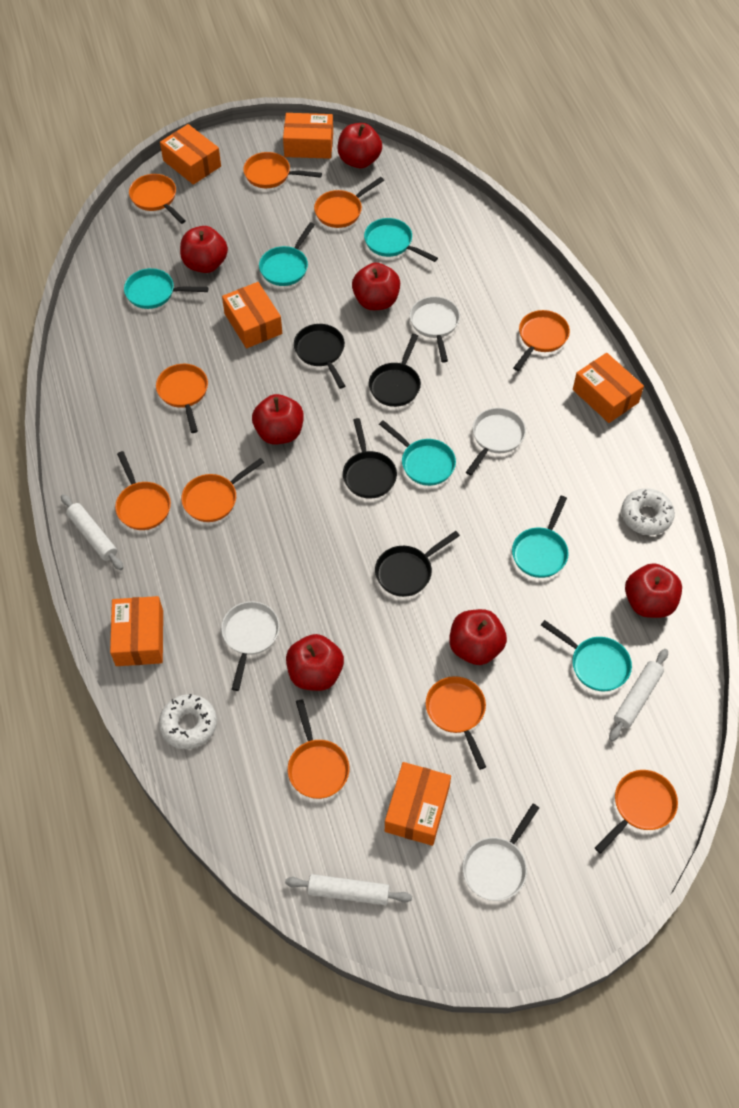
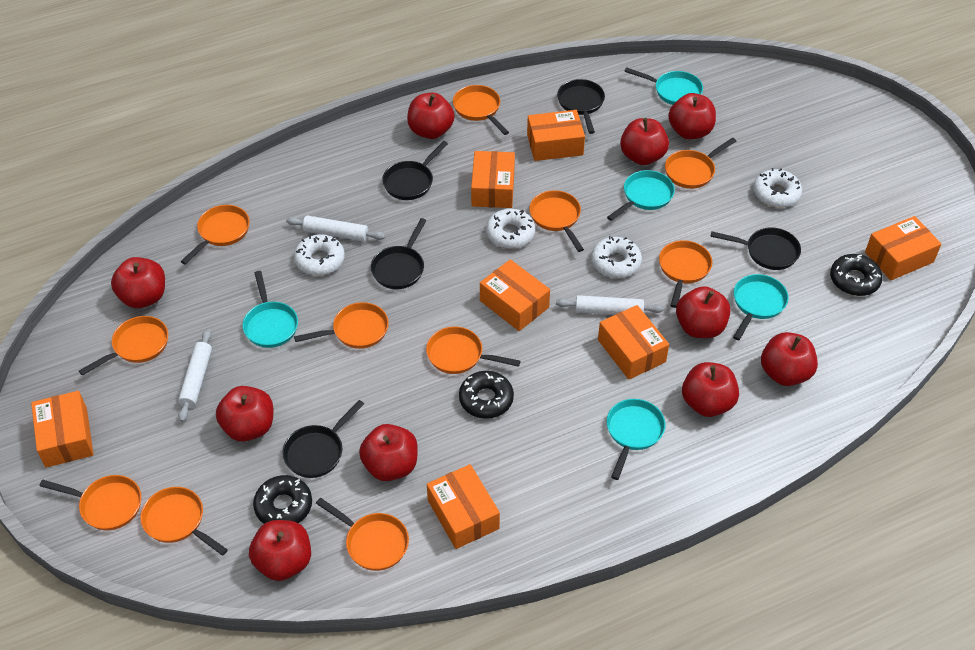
black donut: 0 -> 3
black pan: 4 -> 5
orange box: 6 -> 7
orange pan: 10 -> 11
red apple: 7 -> 10
turquoise pan: 6 -> 5
white donut: 2 -> 4
white pan: 4 -> 0

